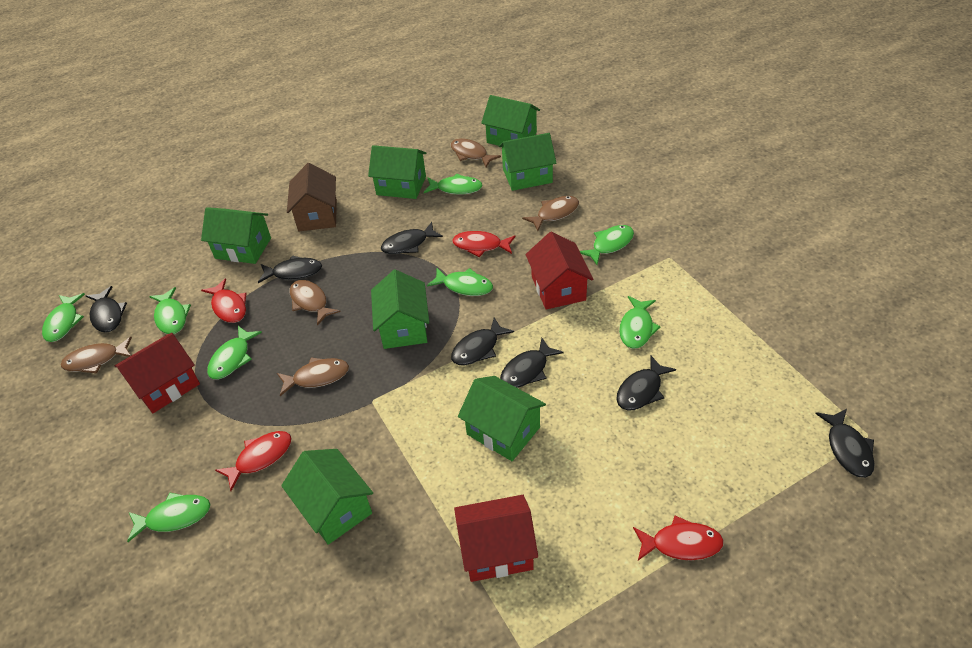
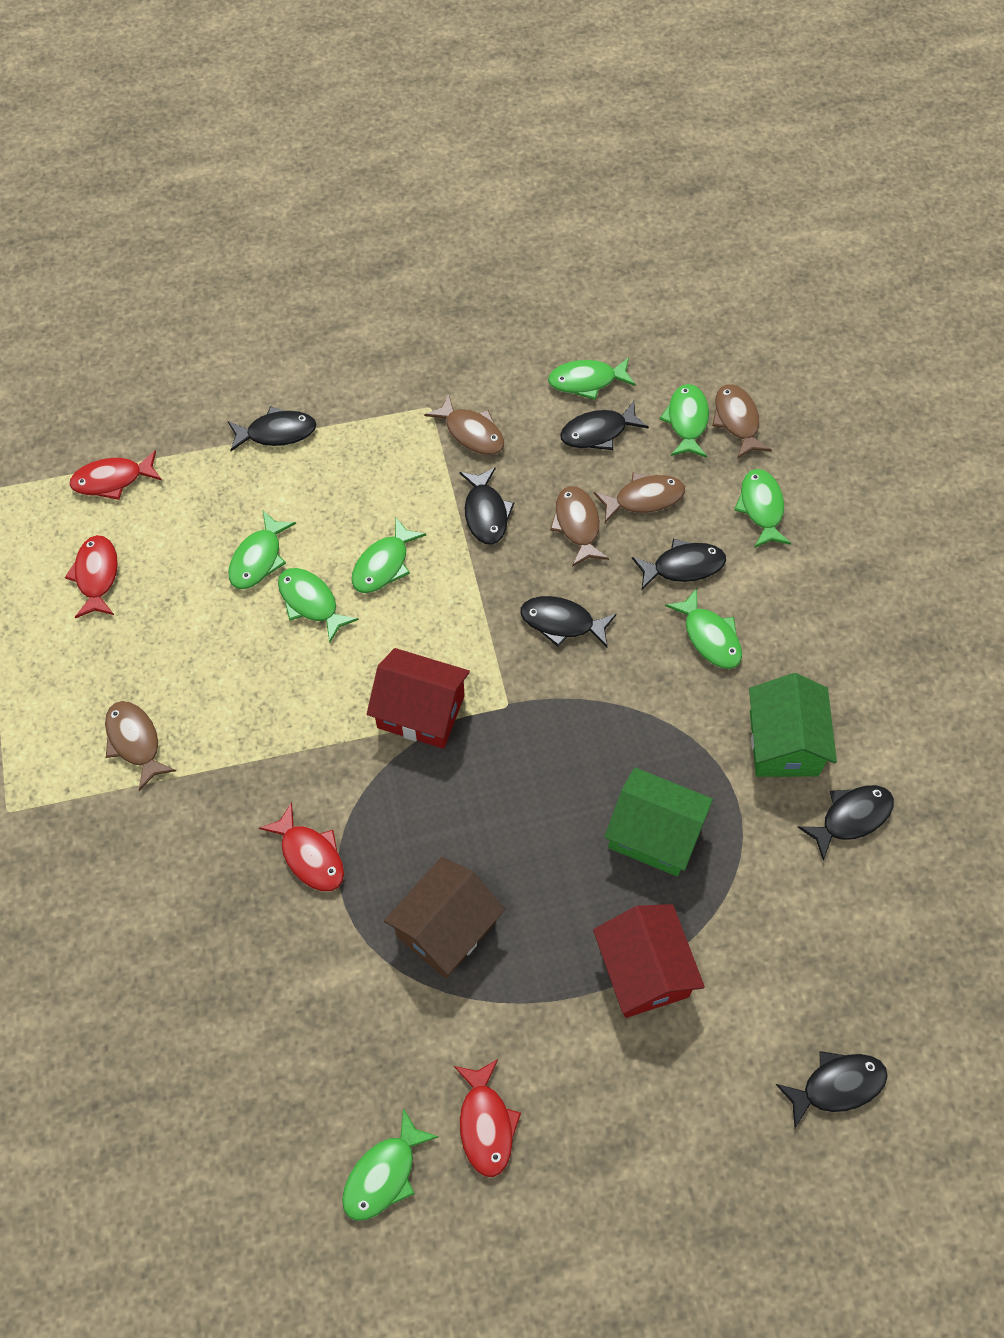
green house: 7 -> 2
red house: 3 -> 2

